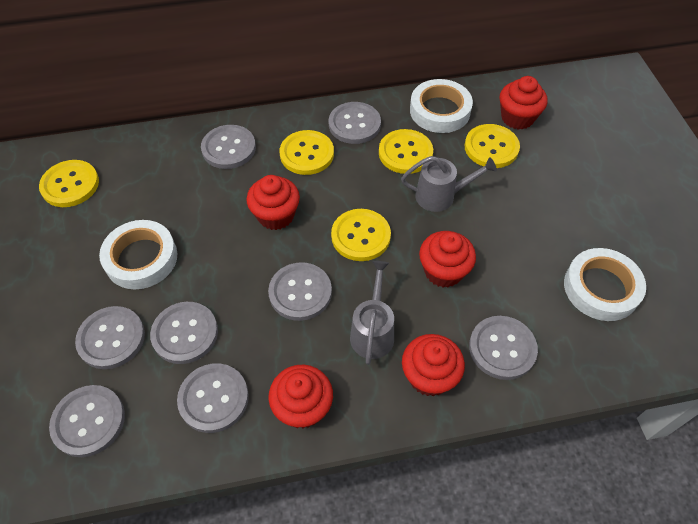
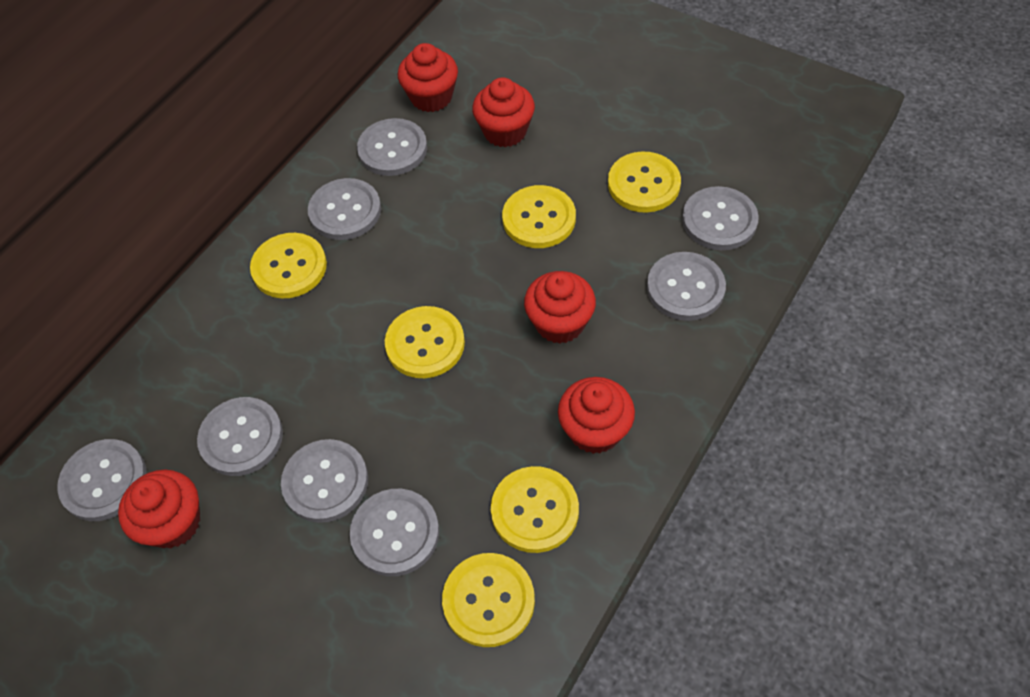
grey watering can: 2 -> 0
white tape: 3 -> 0
yellow button: 5 -> 6

